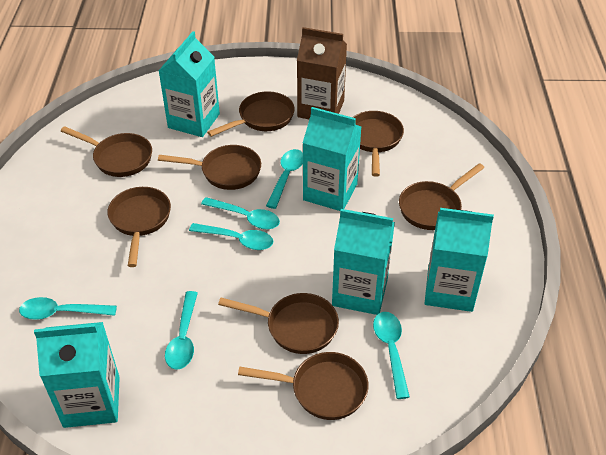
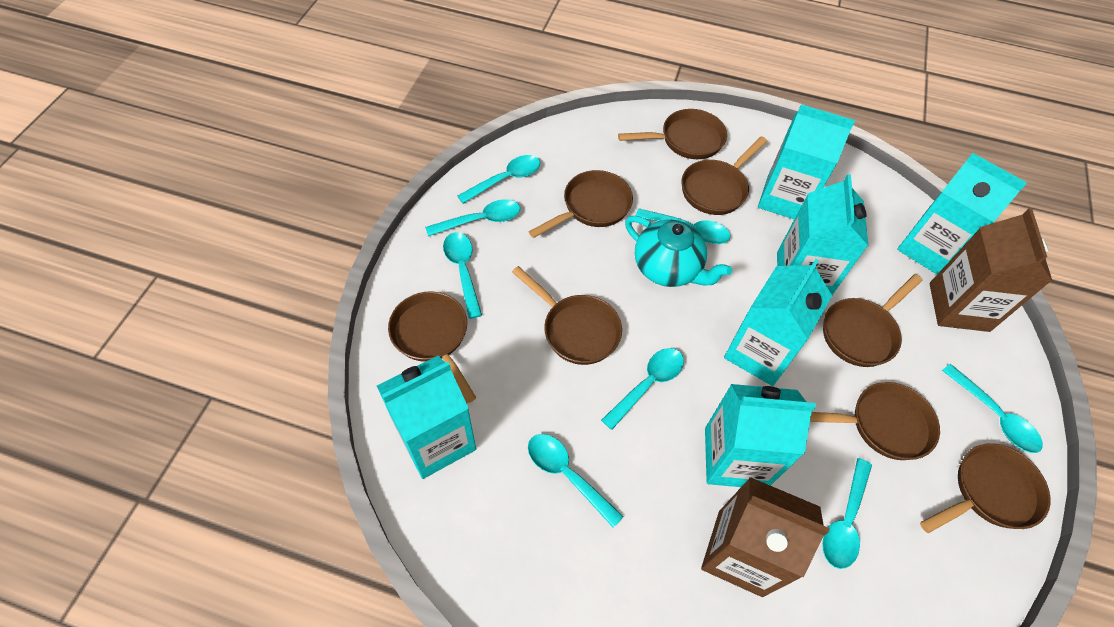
brown carton: 1 -> 2
turquoise carton: 5 -> 6
turquoise spoon: 6 -> 8
turquoise teapot: 0 -> 1

